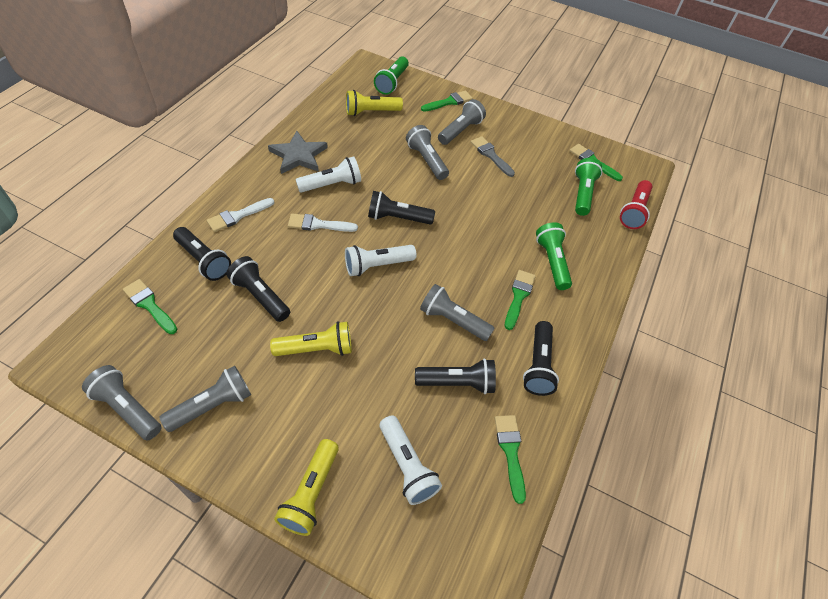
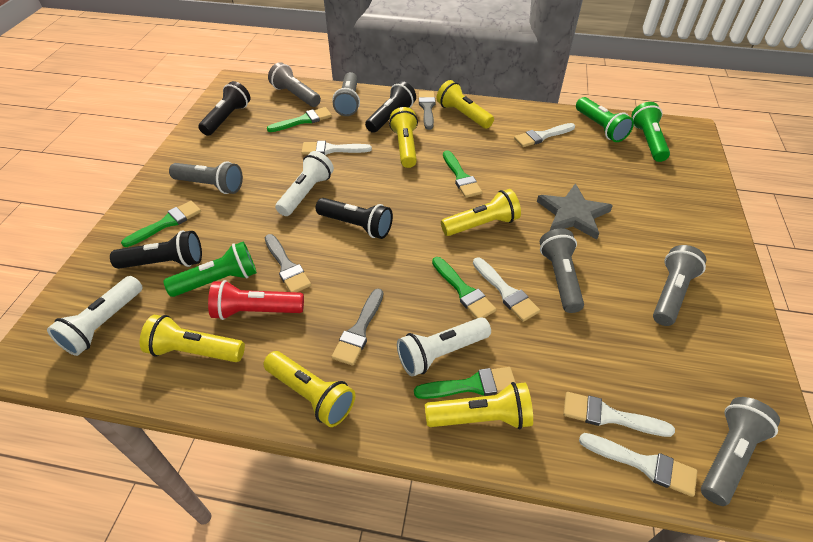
black flashlight: 5 -> 4
grey brush: 1 -> 3
grey flashlight: 5 -> 6
white brush: 2 -> 5
yellow flashlight: 3 -> 6

